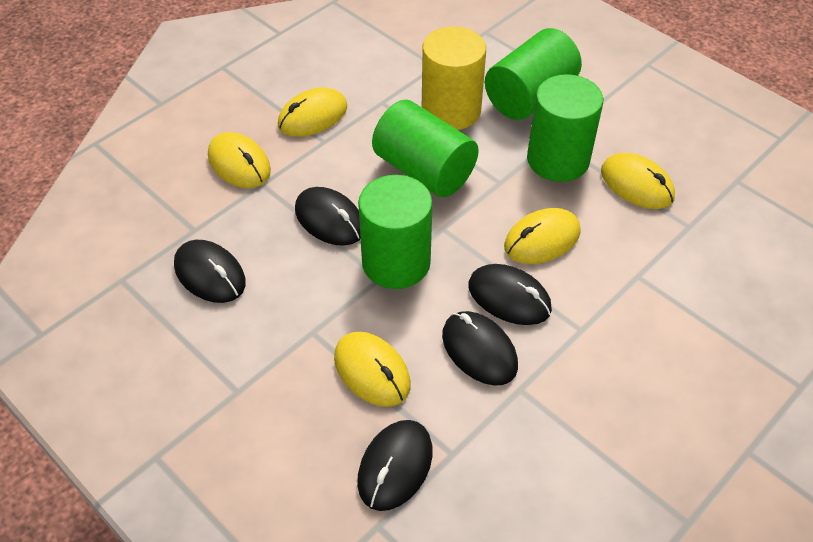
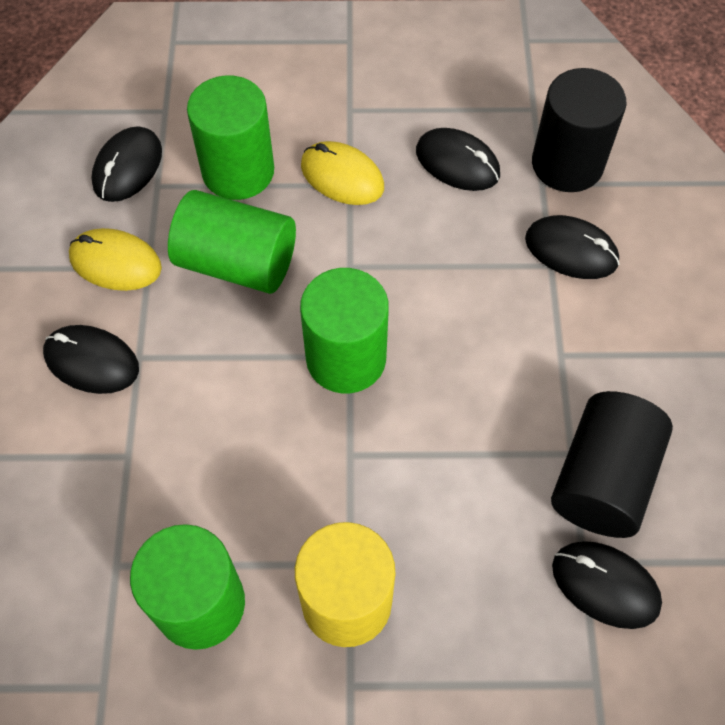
black cylinder: 0 -> 2
yellow mouse: 5 -> 2

